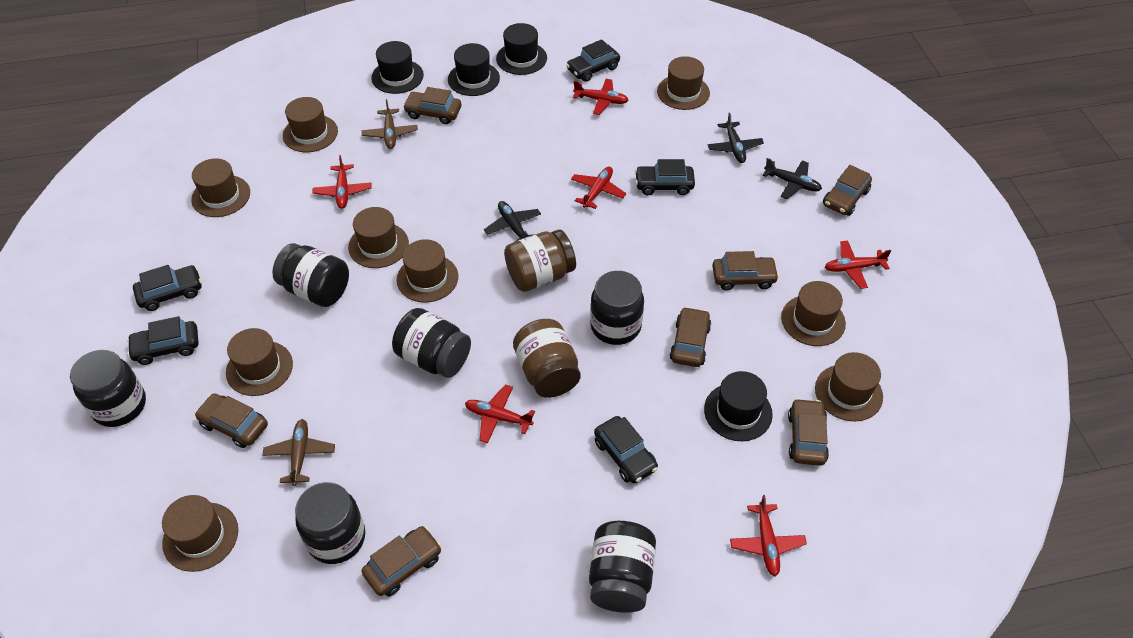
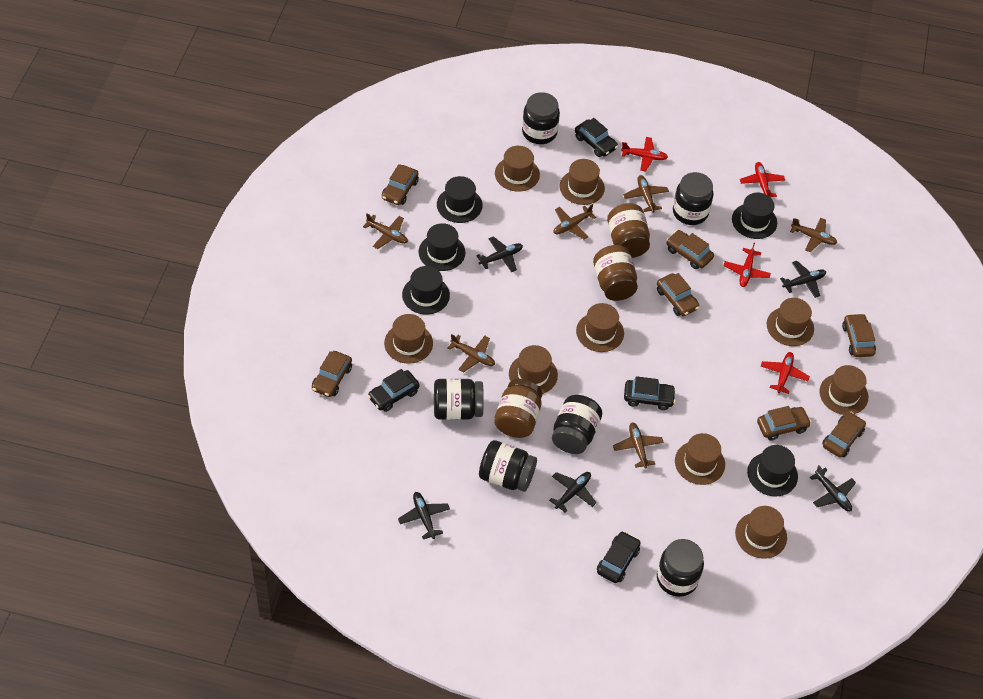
black car: 5 -> 4
black hat: 4 -> 5
black plane: 3 -> 5
brown jar: 2 -> 3
brown plane: 2 -> 6
red plane: 6 -> 4

